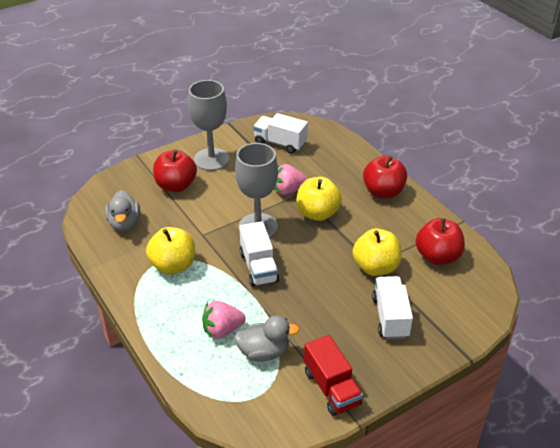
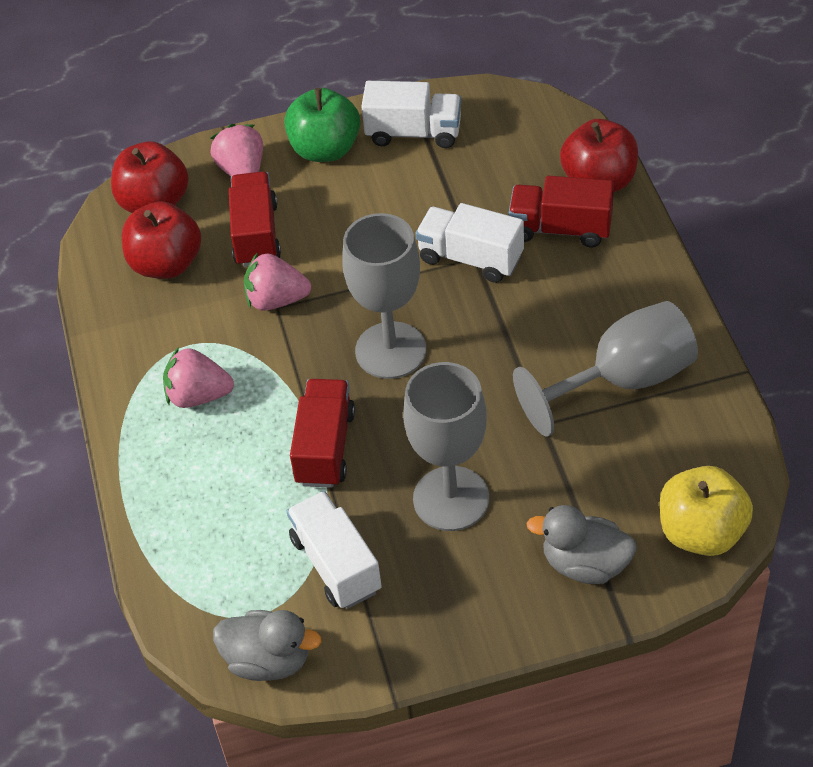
green apple: 0 -> 1
grey goblet: 2 -> 3
pink strawberry: 2 -> 3
red truck: 1 -> 3
yellow apple: 3 -> 1

